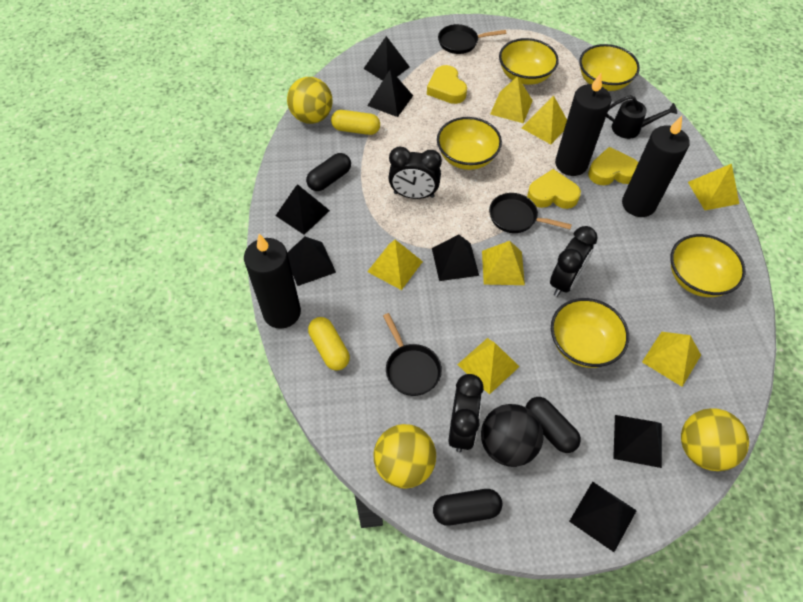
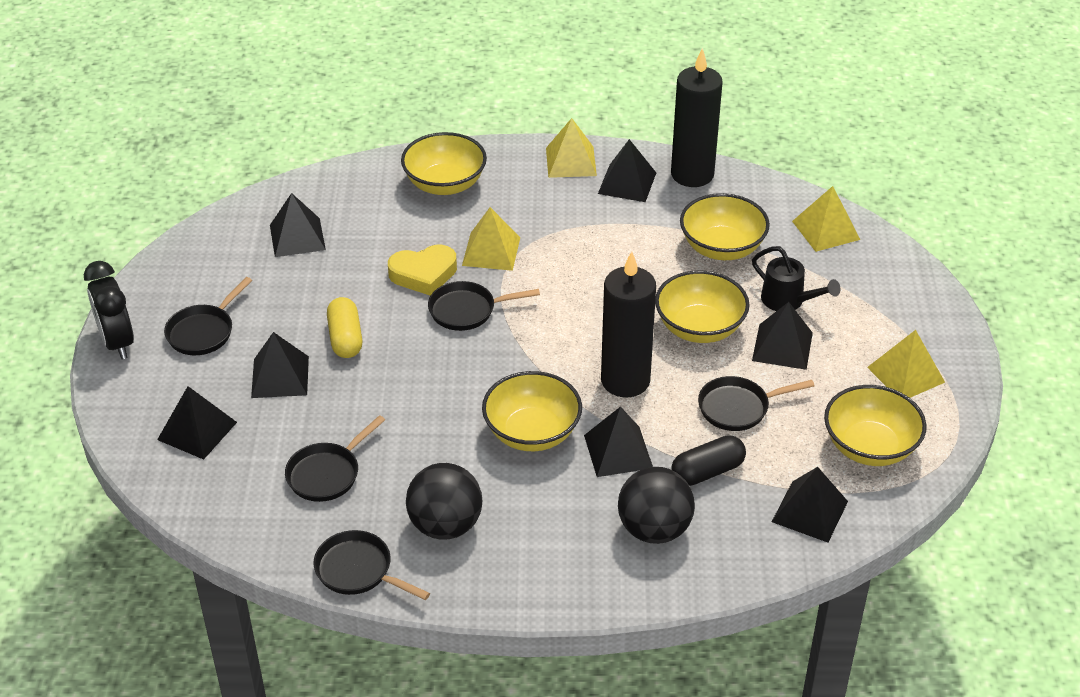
black ball: 1 -> 2
black candle: 3 -> 2
black capsule: 3 -> 1
black clock: 3 -> 1
black pan: 3 -> 5
yellow ball: 3 -> 0
yellow capsule: 2 -> 1
yellow heart: 3 -> 1
yellow pyramid: 7 -> 4

